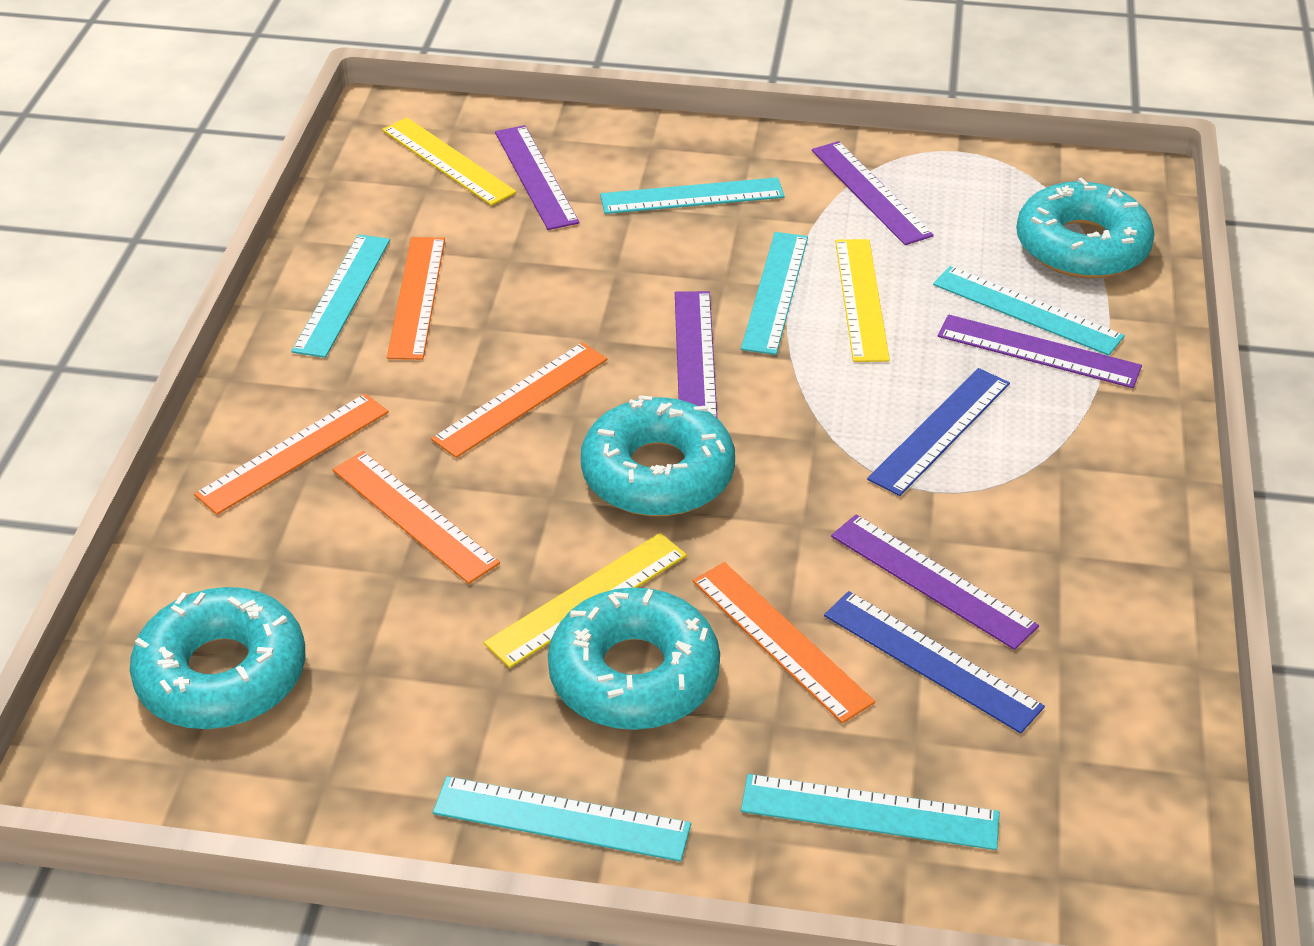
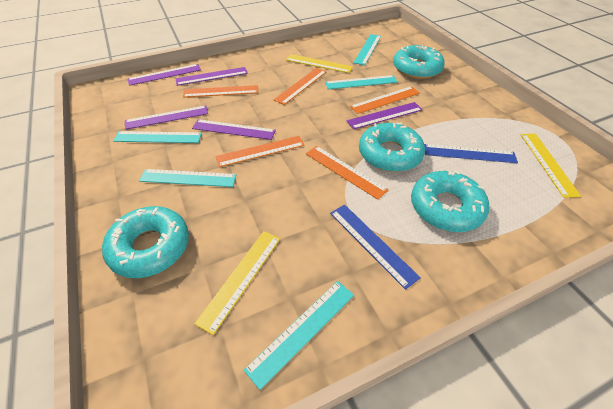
turquoise ruler: 6 -> 5

